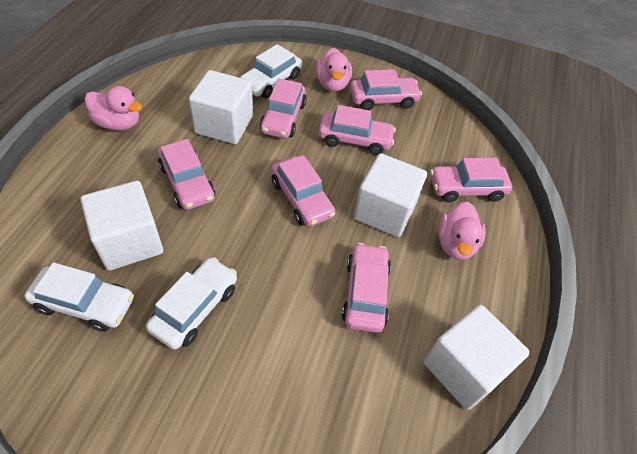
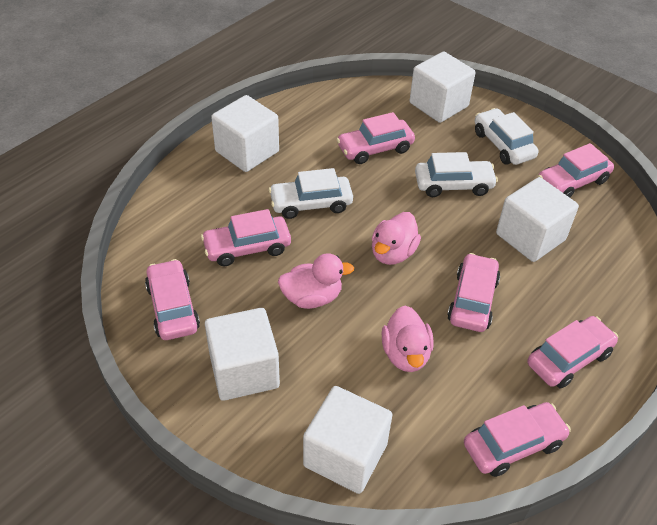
white cube: 4 -> 5

